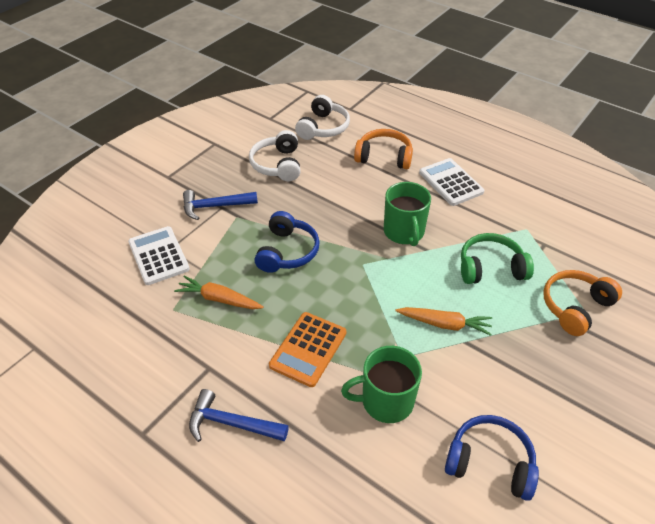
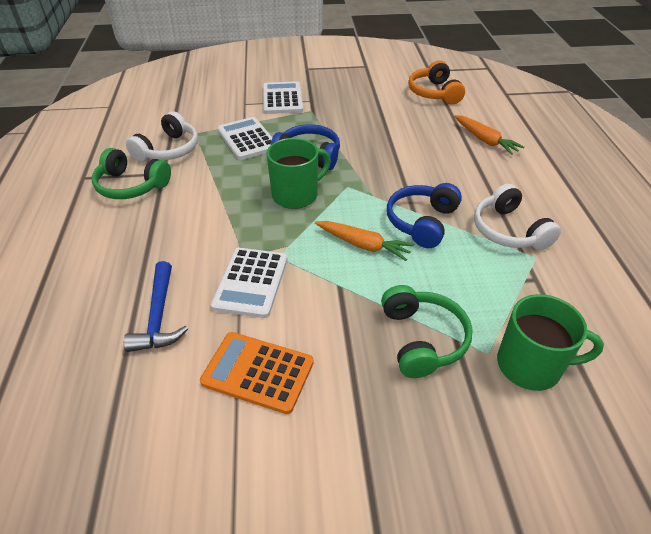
blue hammer: 2 -> 1
green headphones: 1 -> 2
orange headphones: 2 -> 1
white calculator: 2 -> 3

